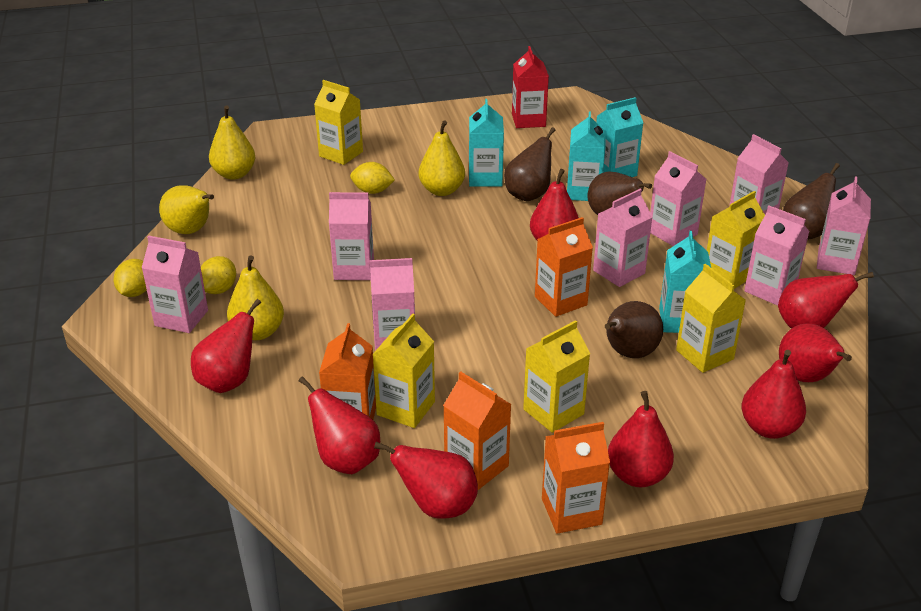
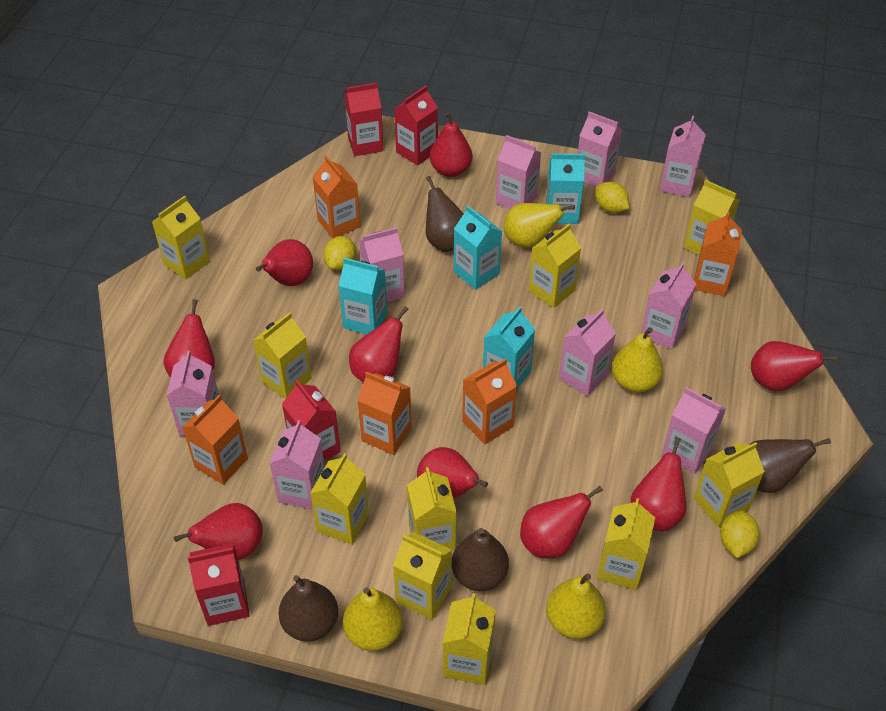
orange carton: 4 -> 5
pink carton: 8 -> 9
red carton: 1 -> 4
red pear: 8 -> 9
yellow carton: 5 -> 10

